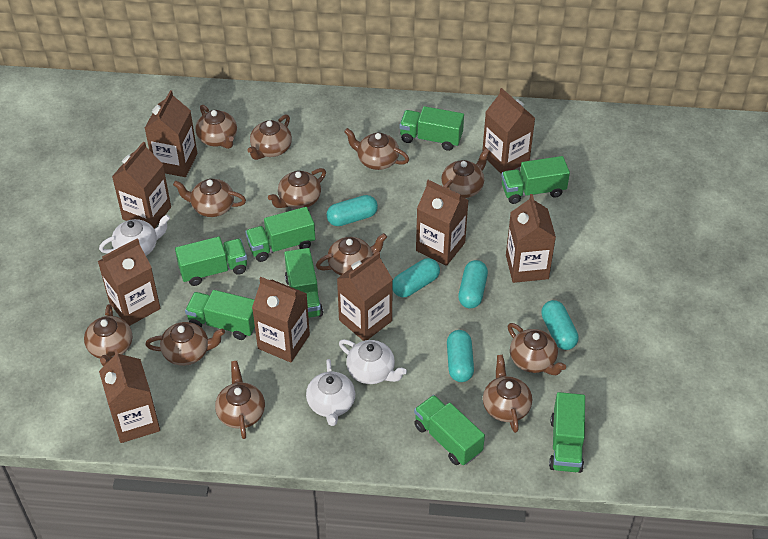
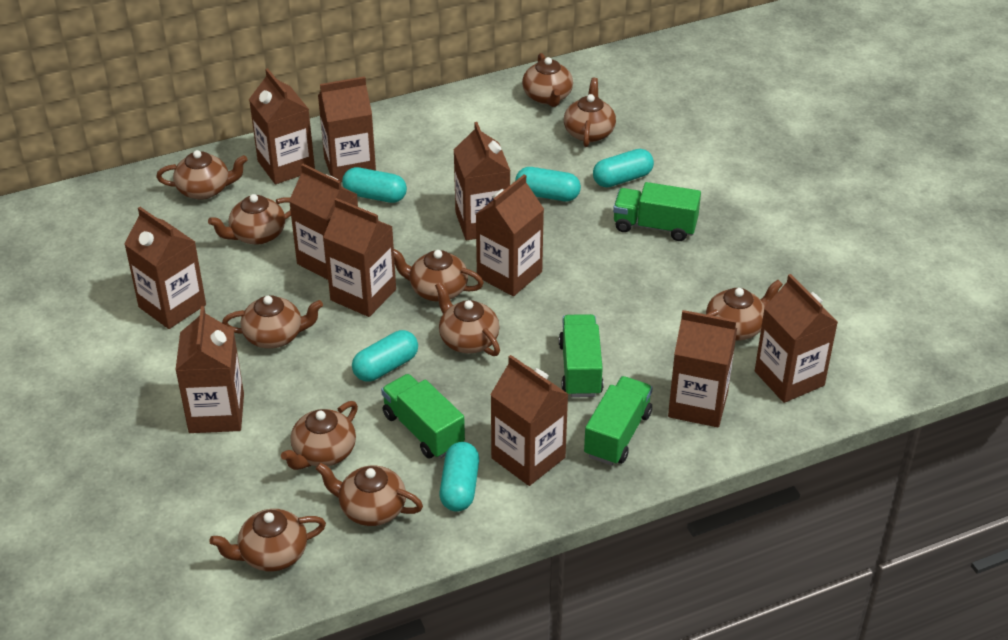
brown carton: 9 -> 11
brown teapot: 12 -> 11
green truck: 8 -> 4
white teapot: 3 -> 0

